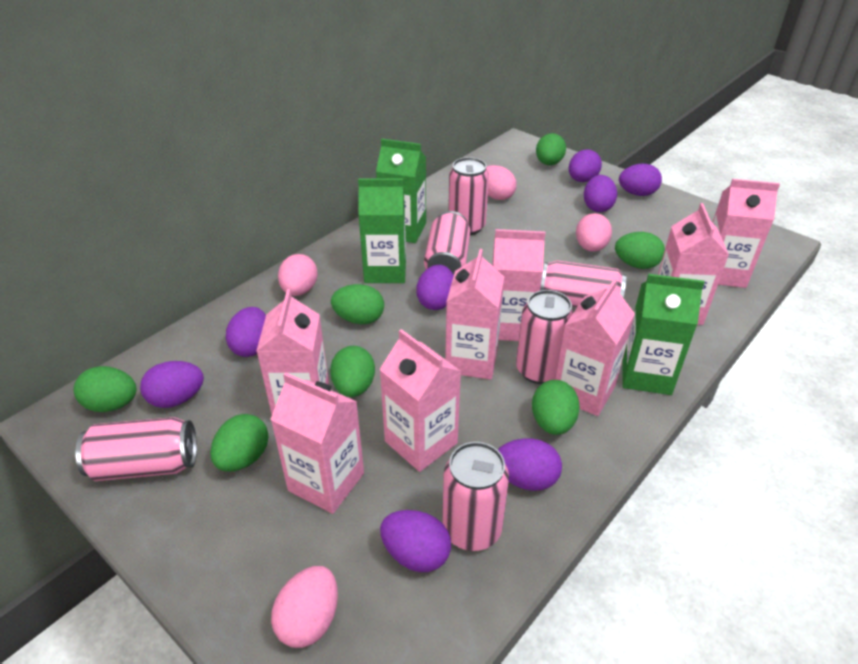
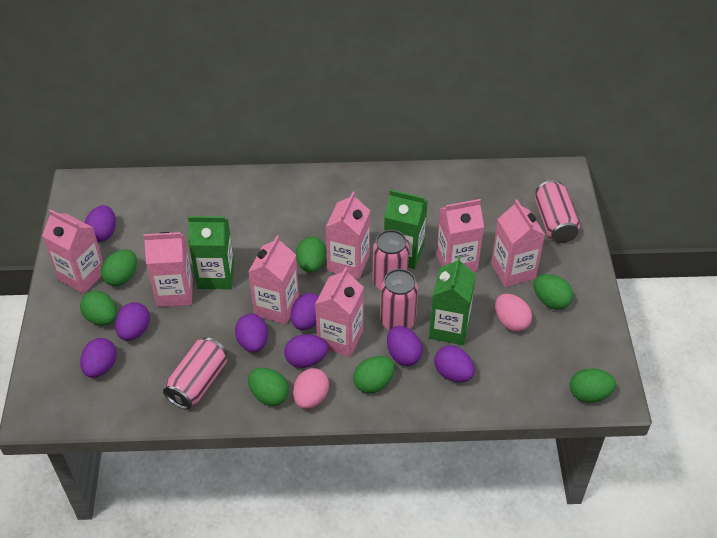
pink can: 6 -> 4
pink carton: 8 -> 7
pink egg: 4 -> 2

